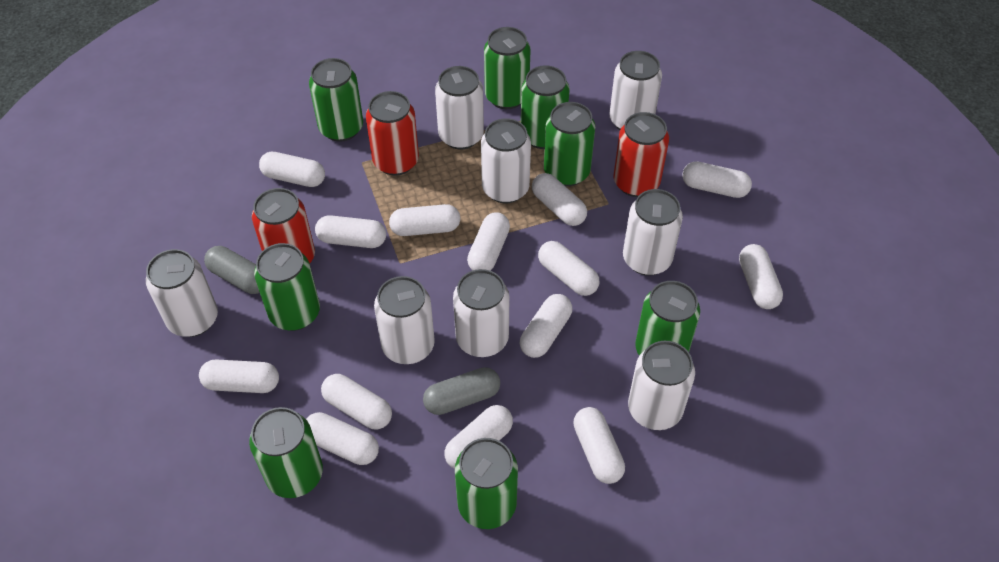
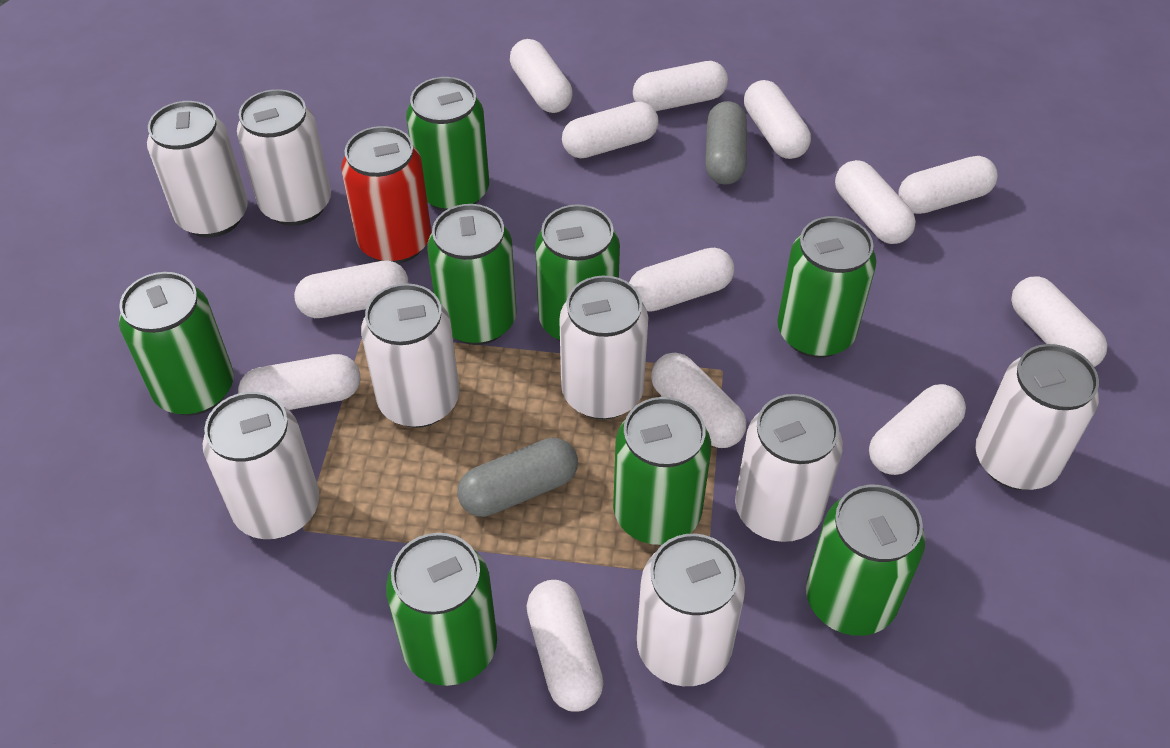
red can: 3 -> 1
white capsule: 14 -> 13

